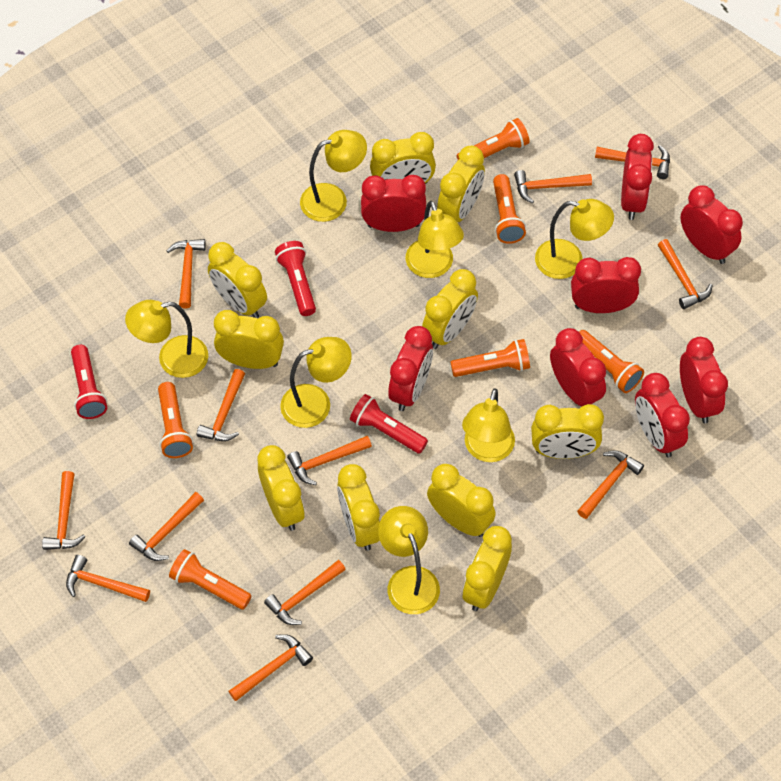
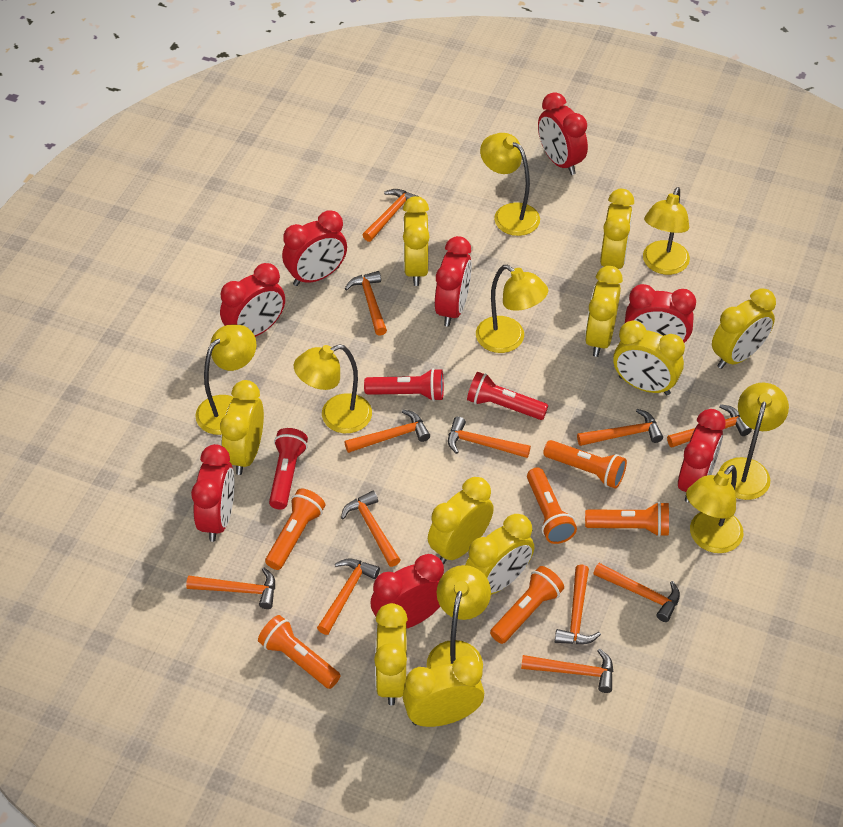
yellow lamp: 7 -> 8

